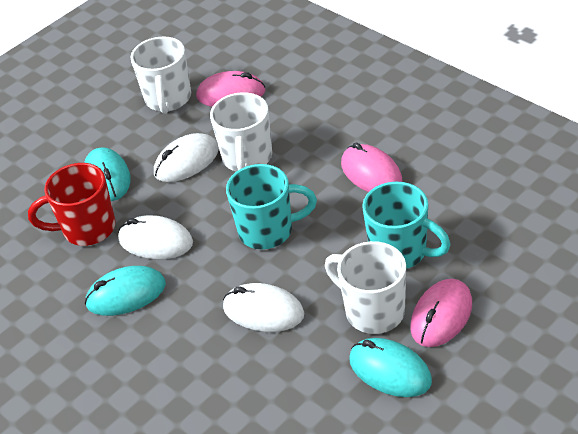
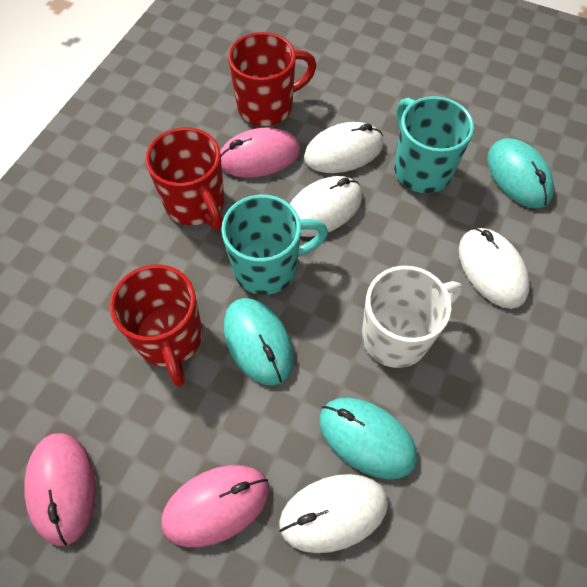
red mug: 1 -> 3
white mouse: 3 -> 4
white mug: 3 -> 1

